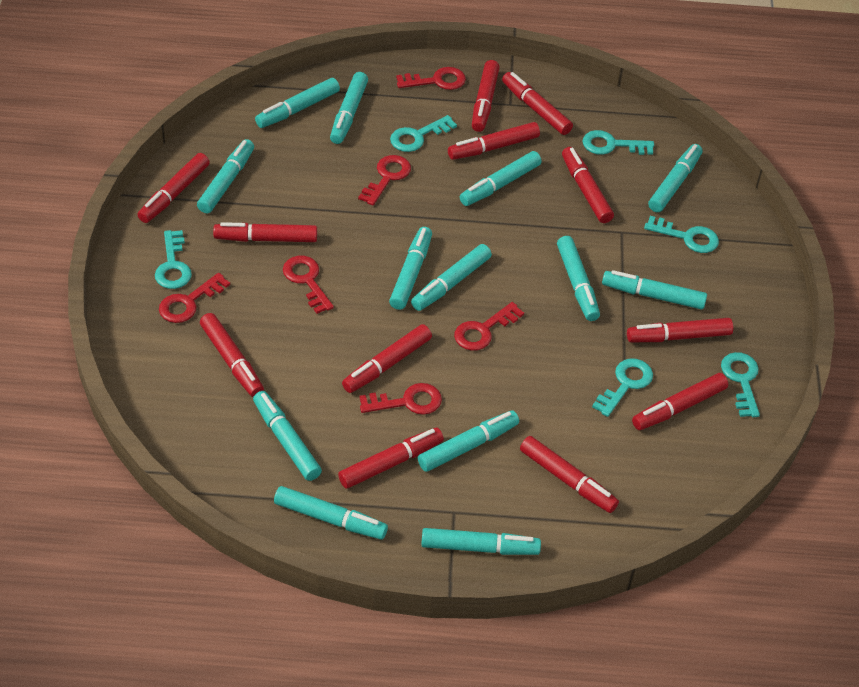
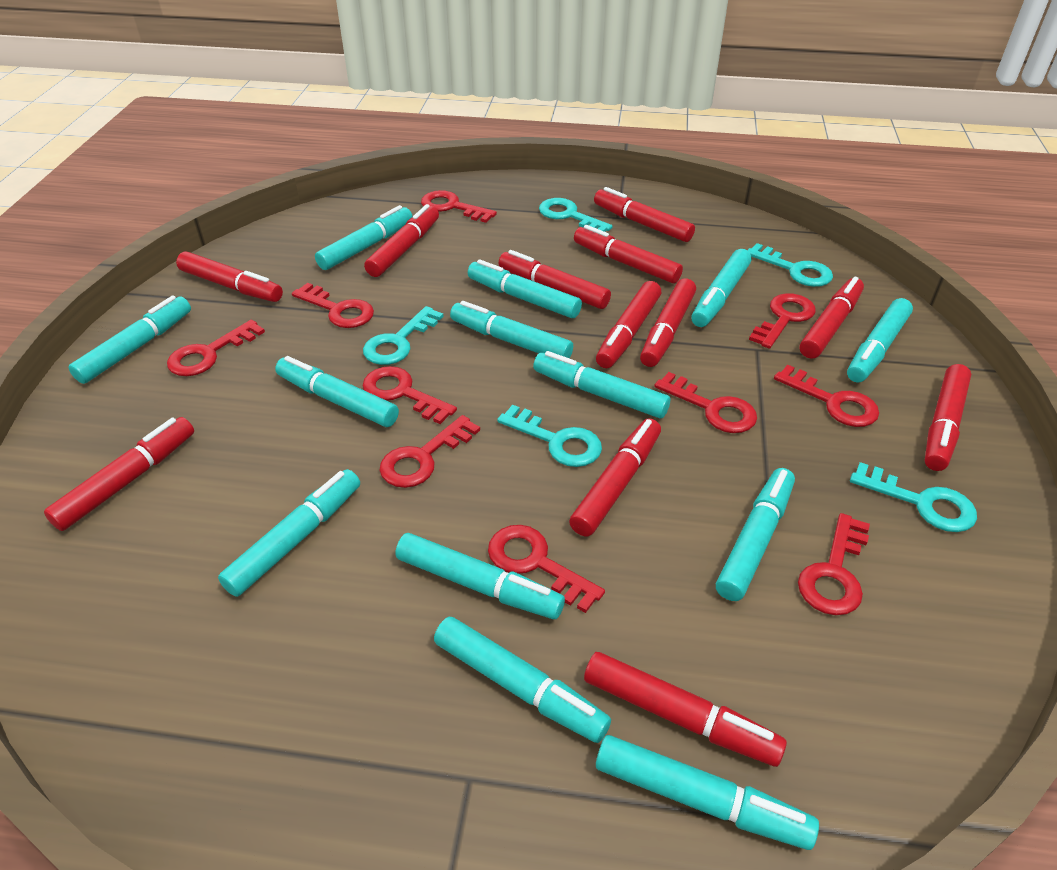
red key: 6 -> 10
turquoise key: 6 -> 5

